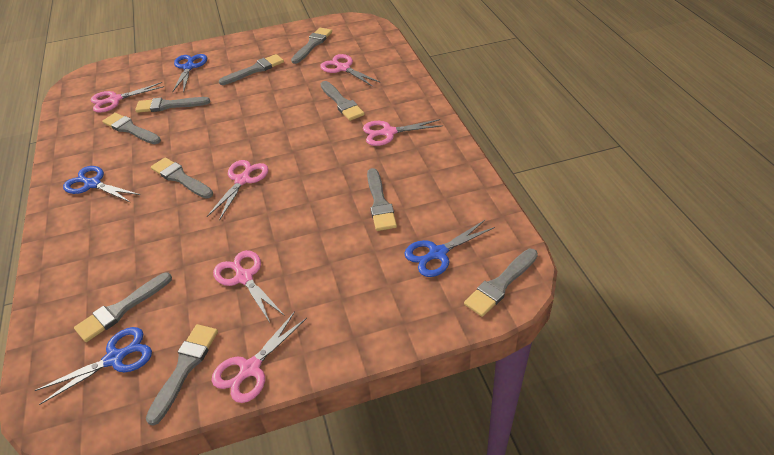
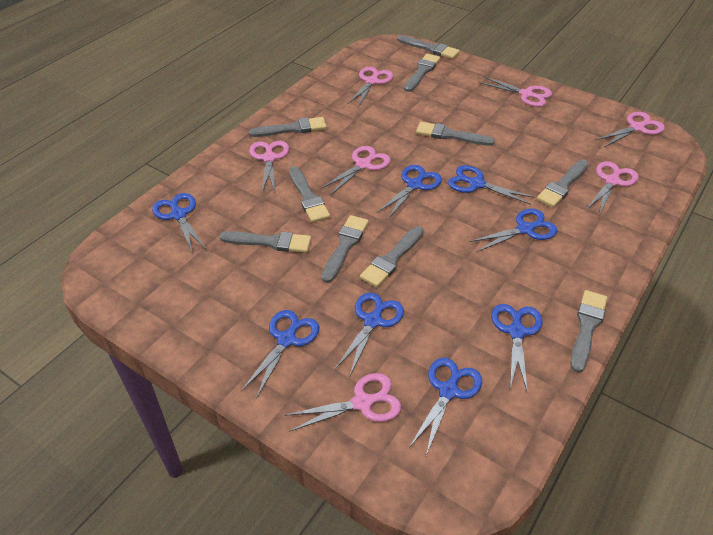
blue scissors: 4 -> 8
pink scissors: 6 -> 7

